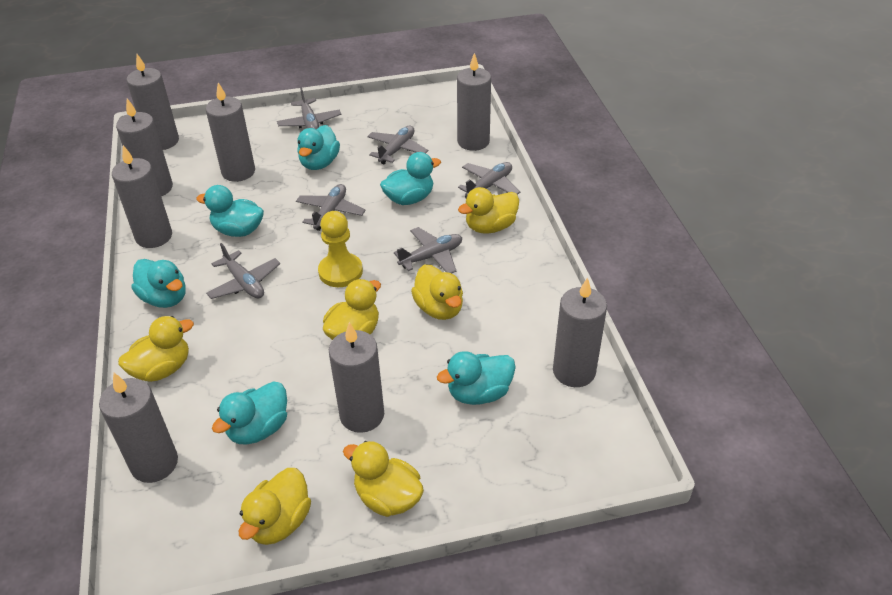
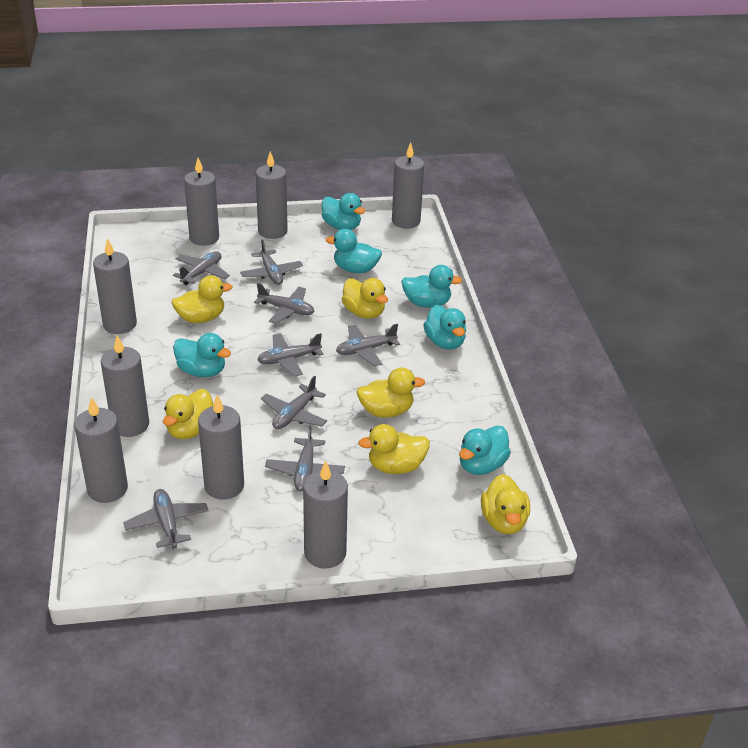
grey plane: 6 -> 8
yellow pawn: 1 -> 0

